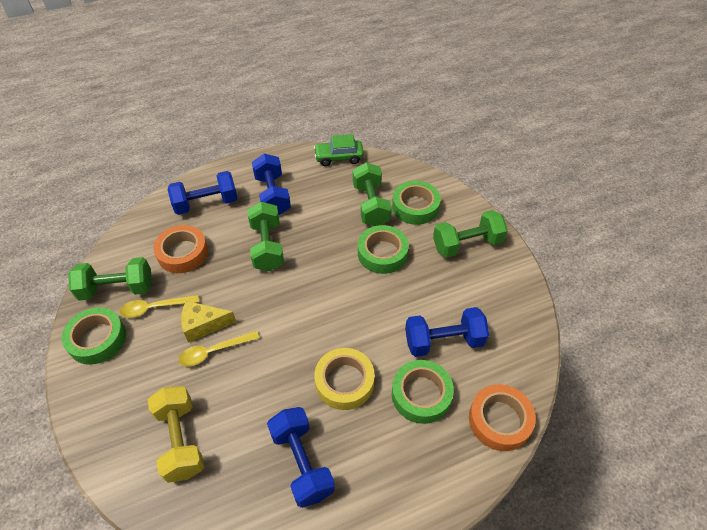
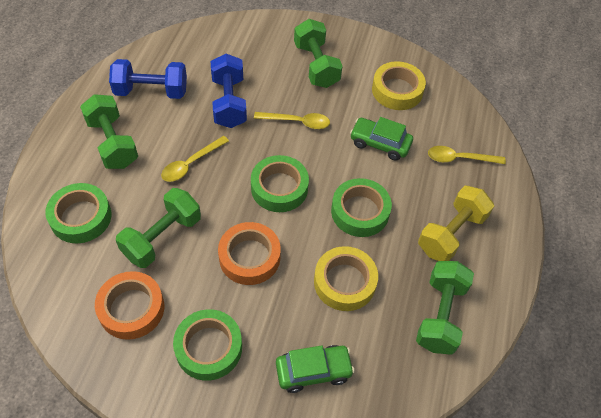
blue dumbbell: 4 -> 2
green car: 1 -> 2
yellow cheese: 1 -> 0
yellow spoon: 2 -> 3
yellow tape: 1 -> 2

